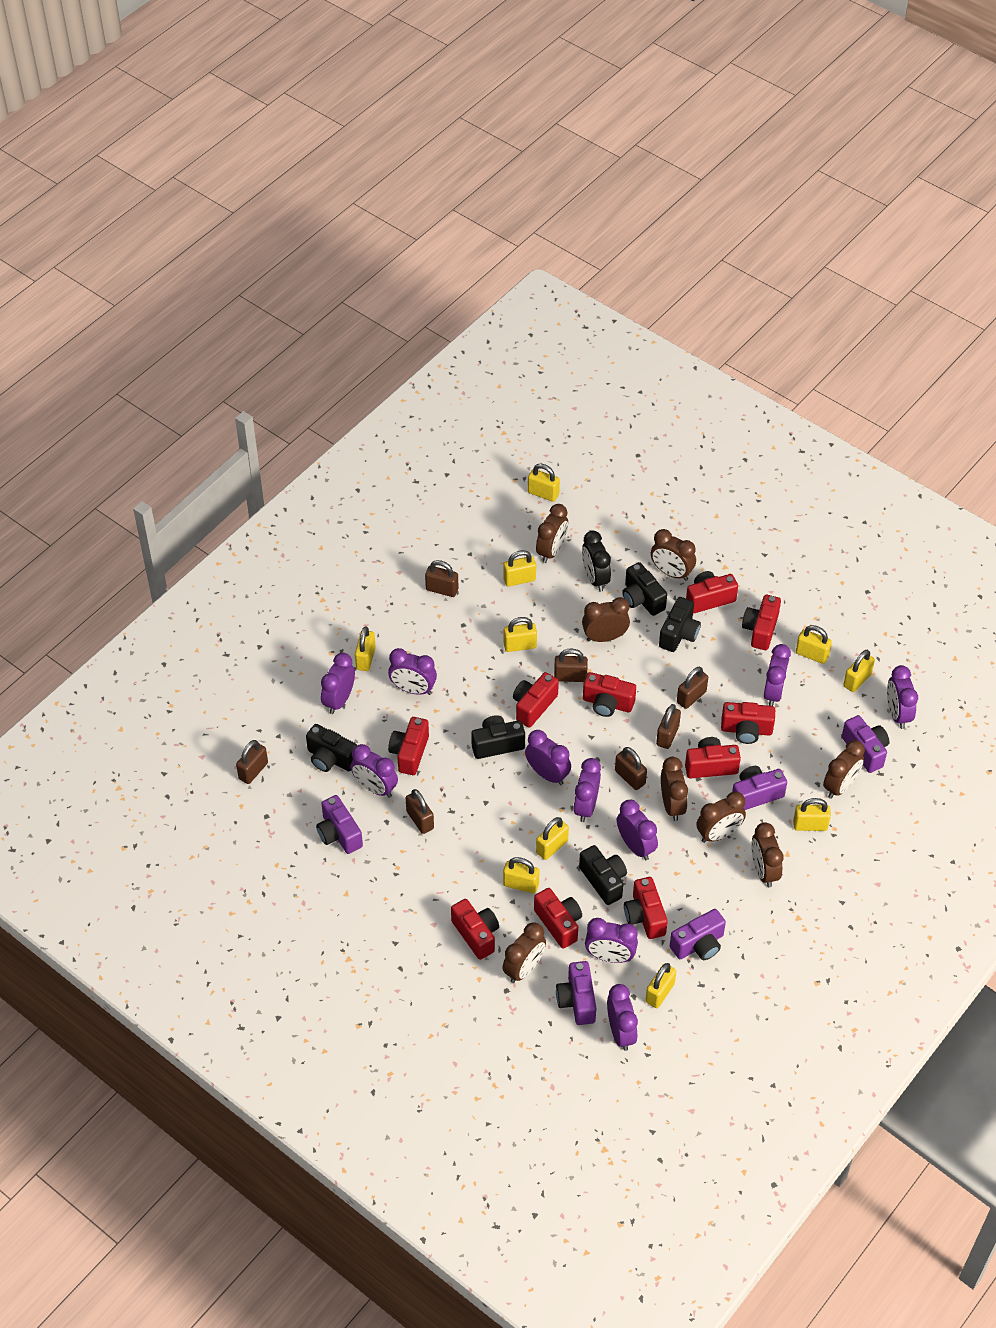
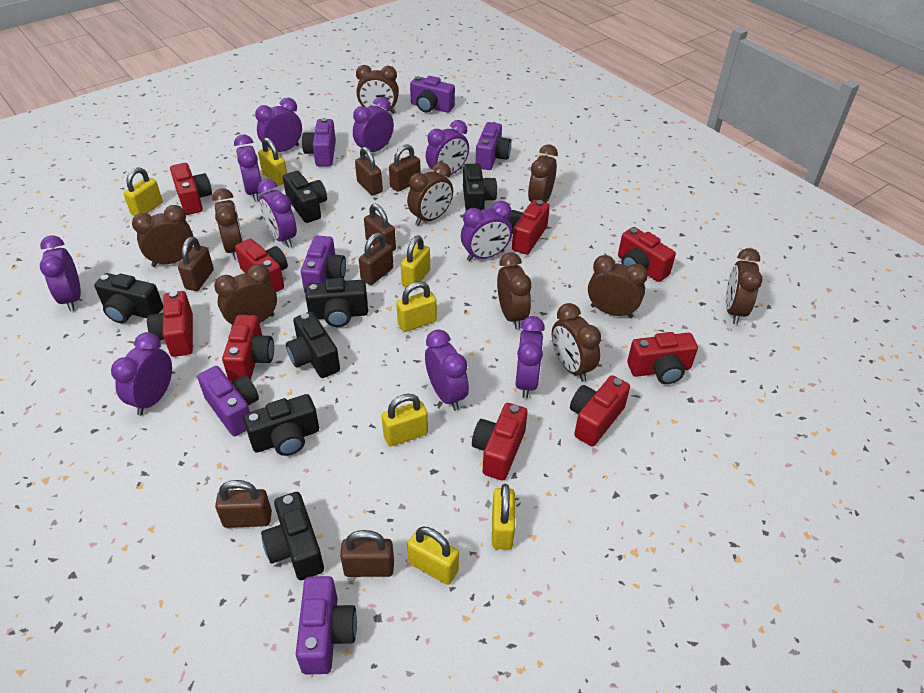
black camera: 5 -> 7
black clock: 1 -> 0
brown clock: 8 -> 10
purple camera: 5 -> 6
red camera: 10 -> 9
yellow padlock: 10 -> 7

